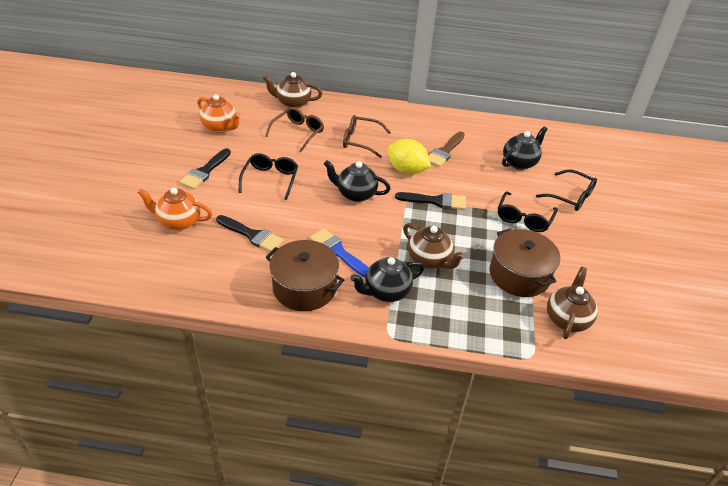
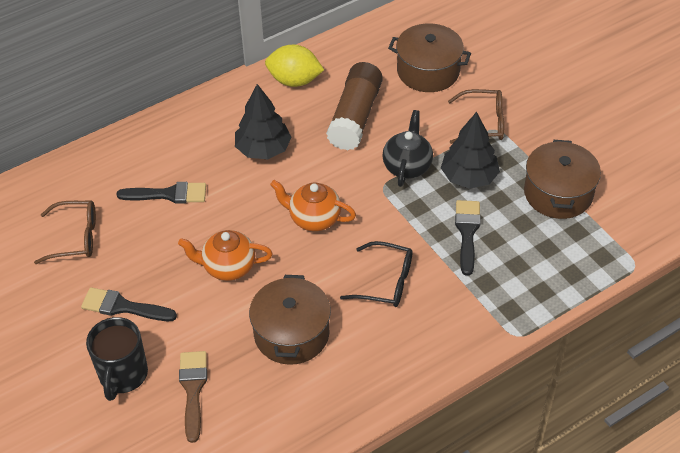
black glasses: 3 -> 1
black mug: 0 -> 1
black teapot: 3 -> 1
black tree: 0 -> 2
blue brush: 1 -> 0
brown glue stick: 0 -> 1
brown pot: 2 -> 3
brown teapot: 3 -> 0

